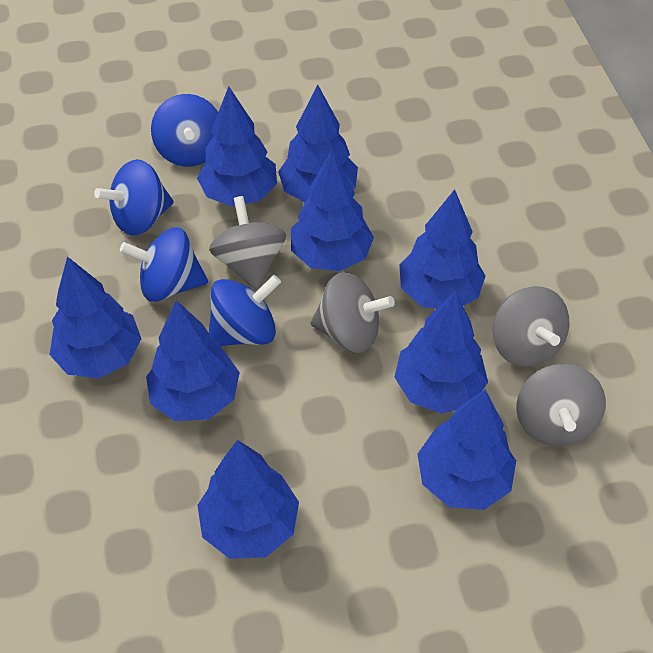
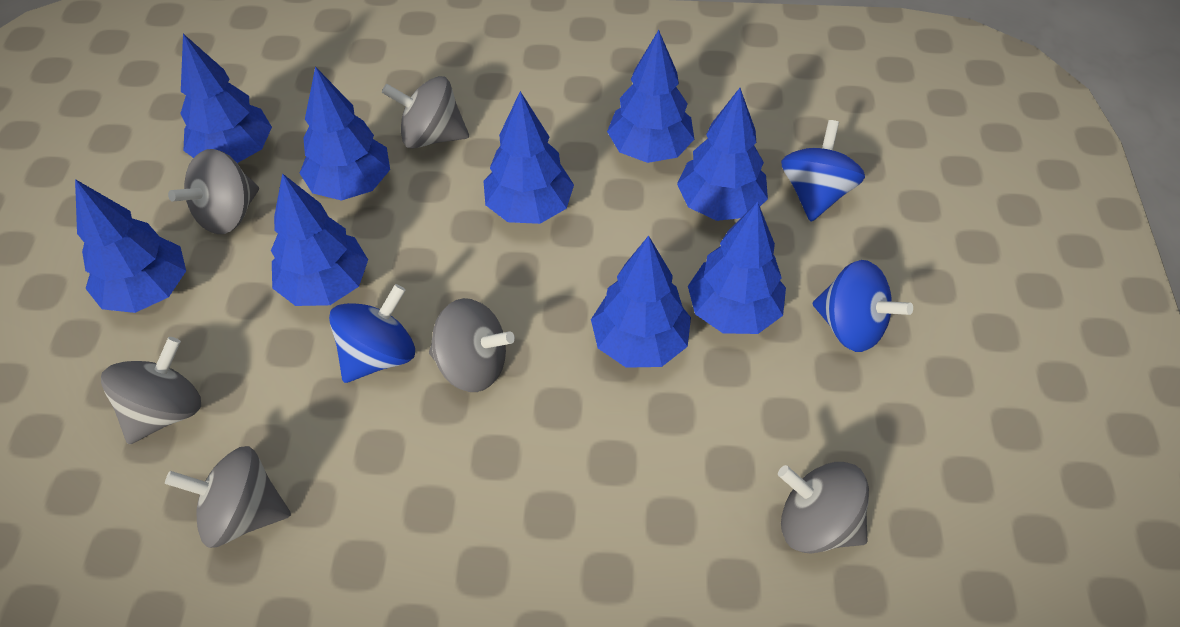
blue spinning top: 4 -> 3
grey spinning top: 4 -> 6

